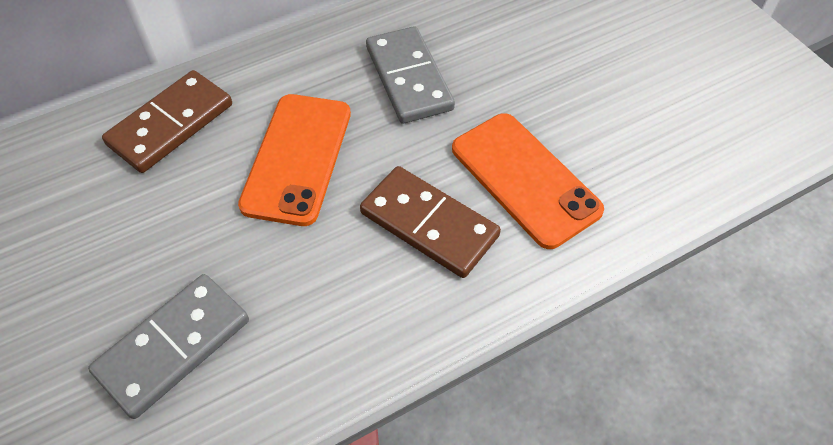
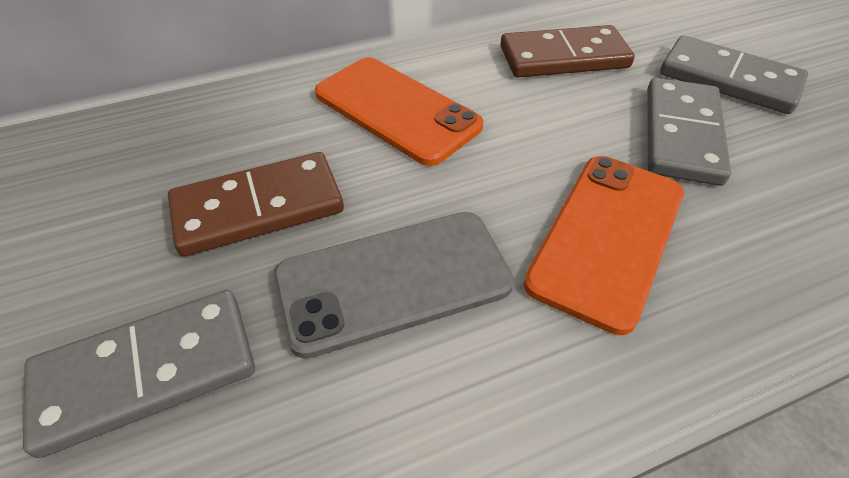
grey domino: 2 -> 3
grey phone: 0 -> 1

